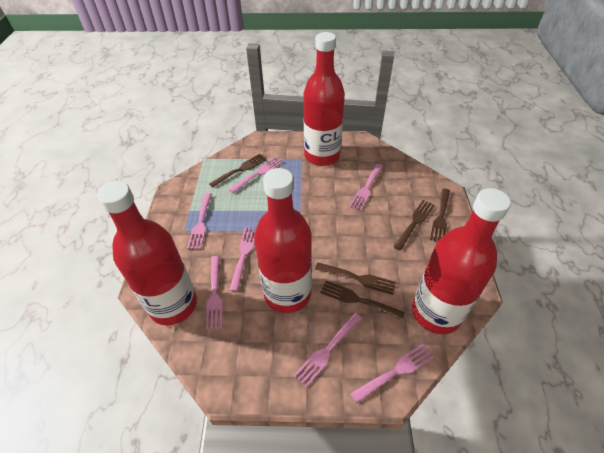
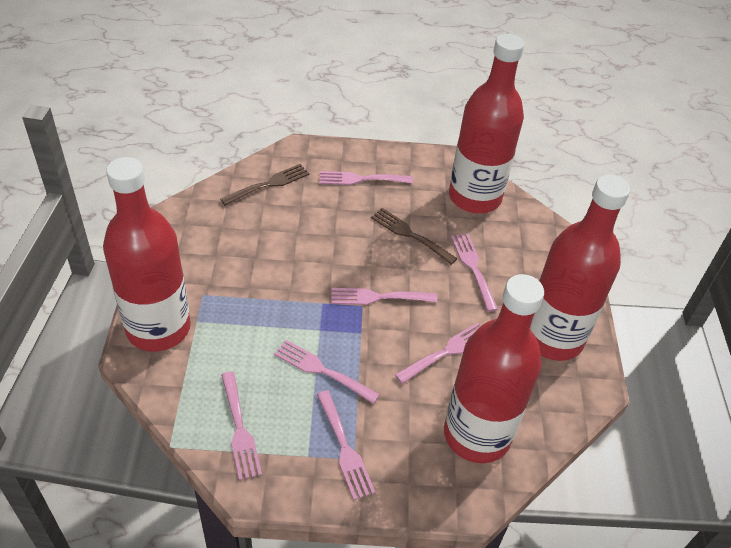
brown fork: 5 -> 2

